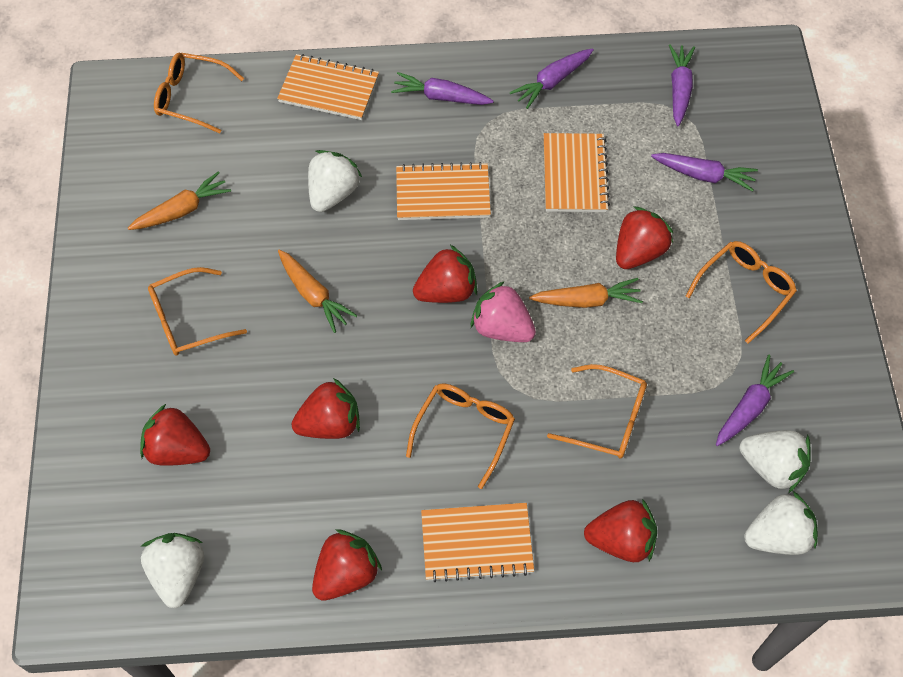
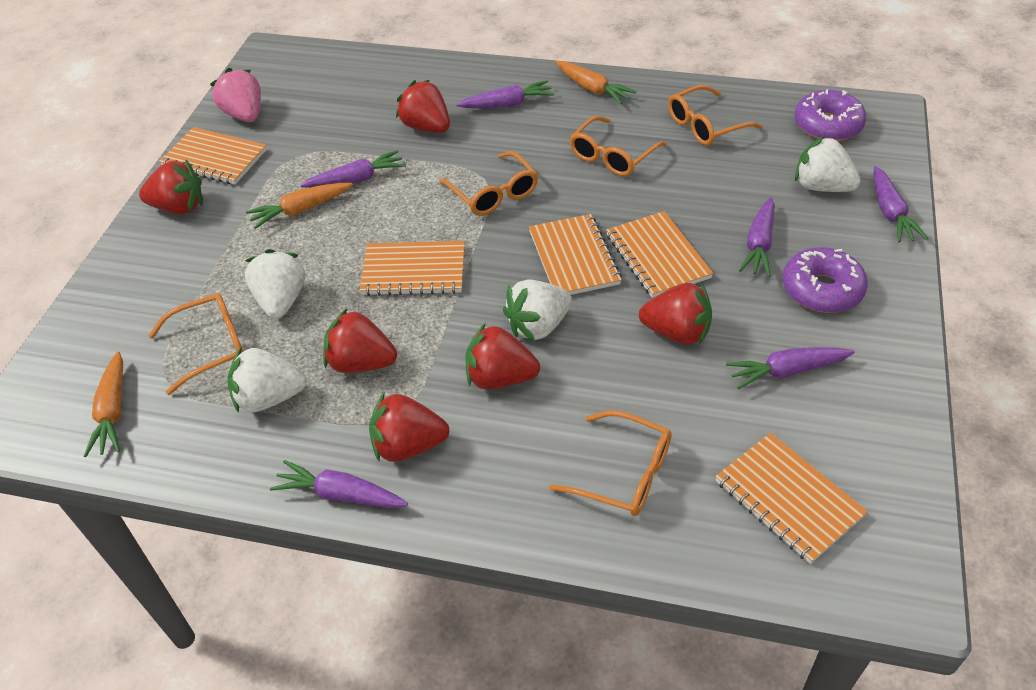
orange notebook: 4 -> 5
purple carrot: 5 -> 6
purple donut: 0 -> 2

